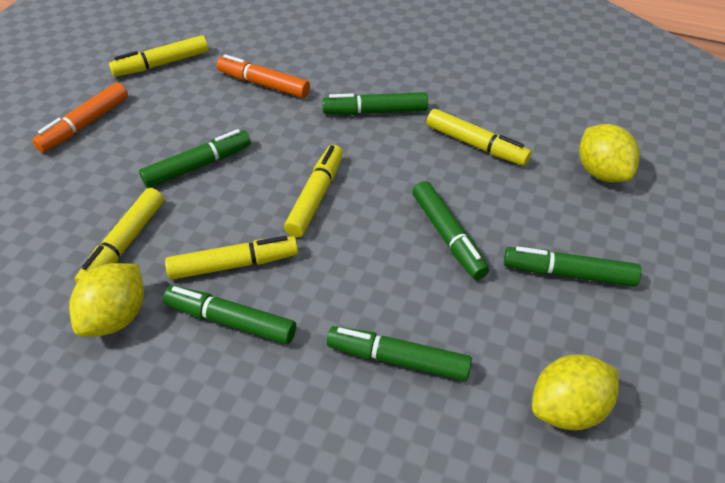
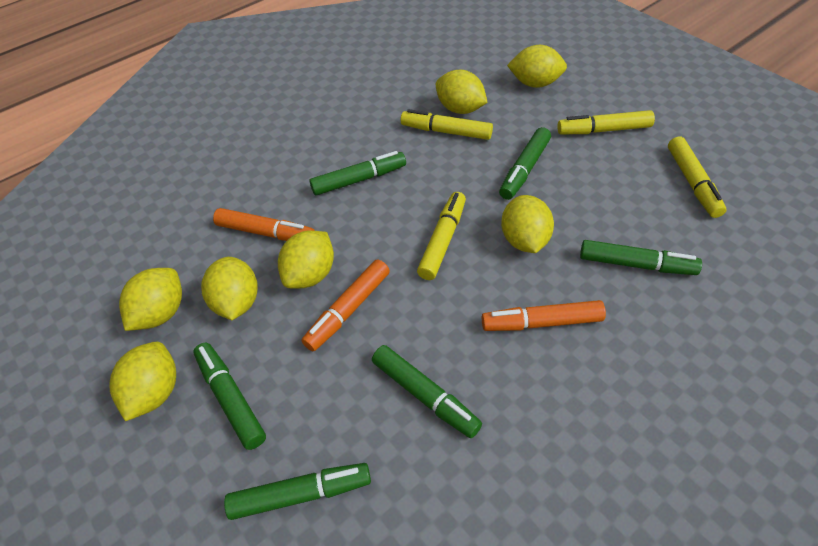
orange marker: 2 -> 3
yellow lemon: 3 -> 7
yellow marker: 5 -> 4

